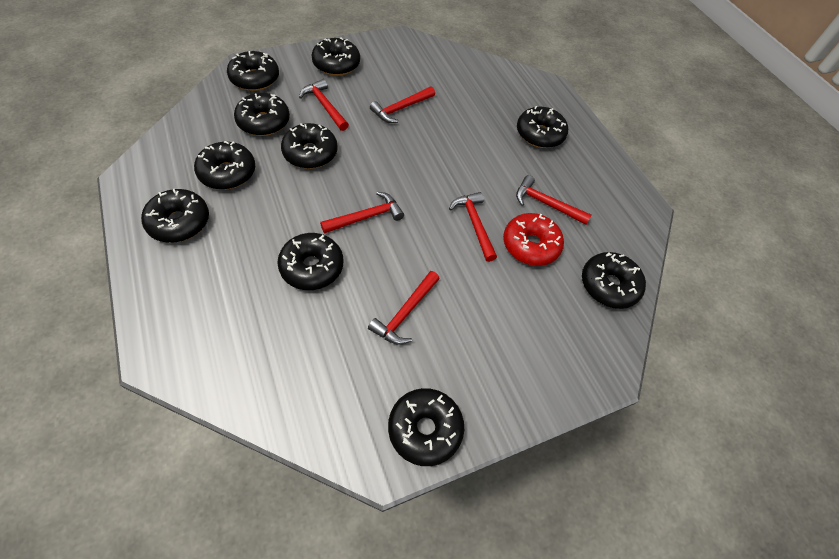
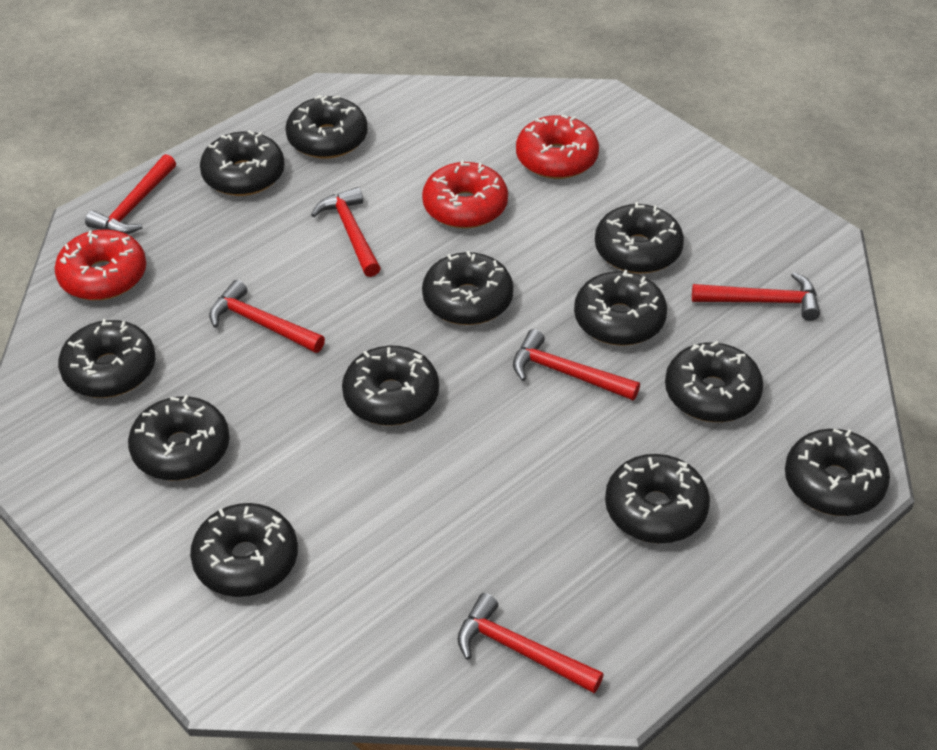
black donut: 10 -> 12
red donut: 1 -> 3

